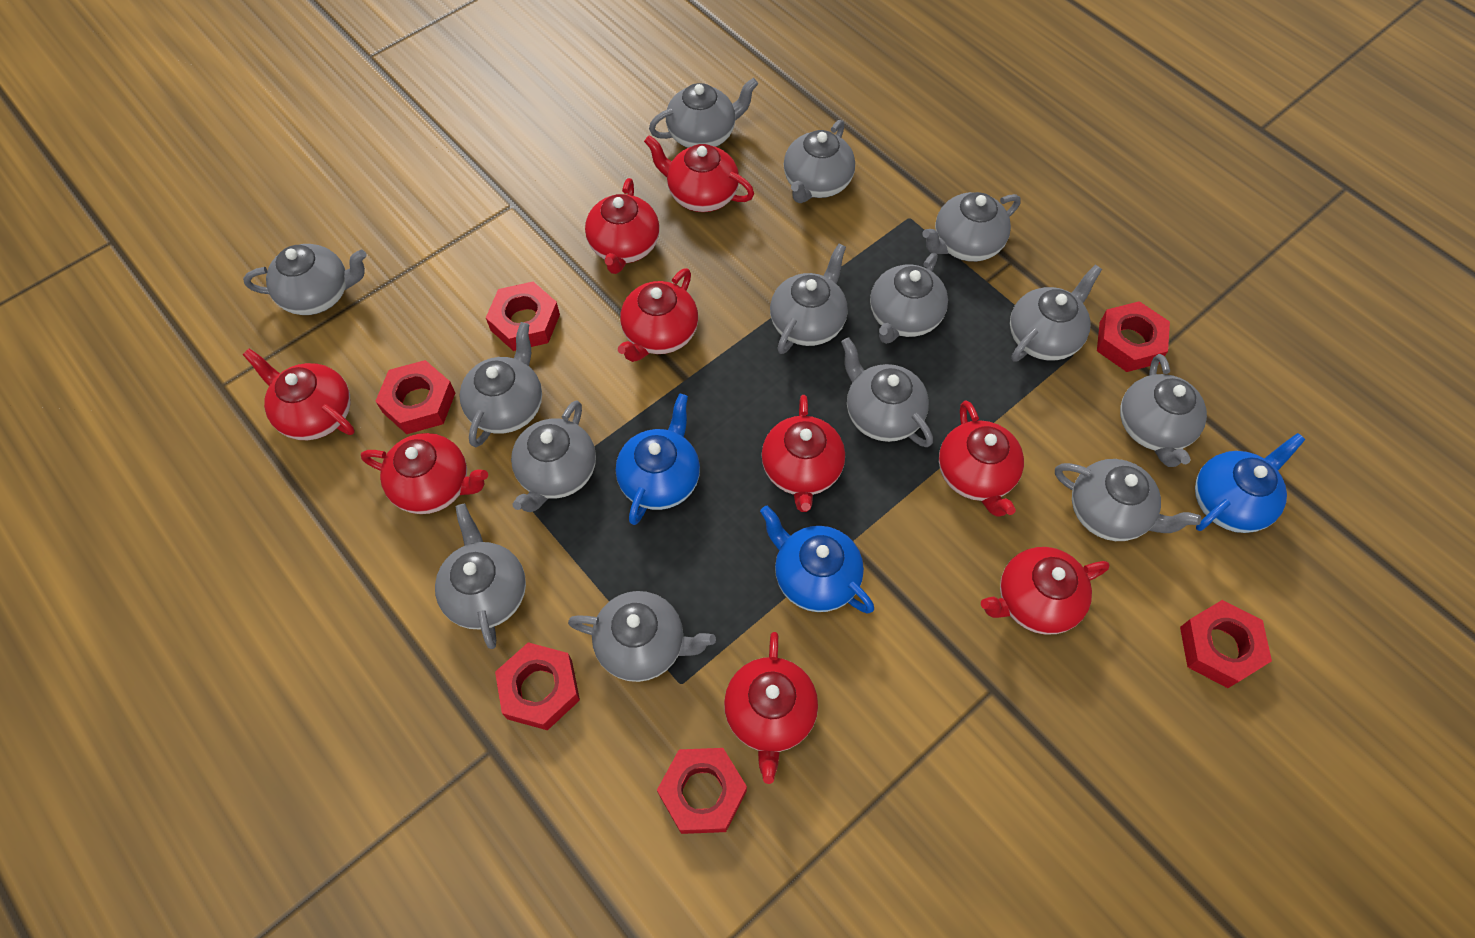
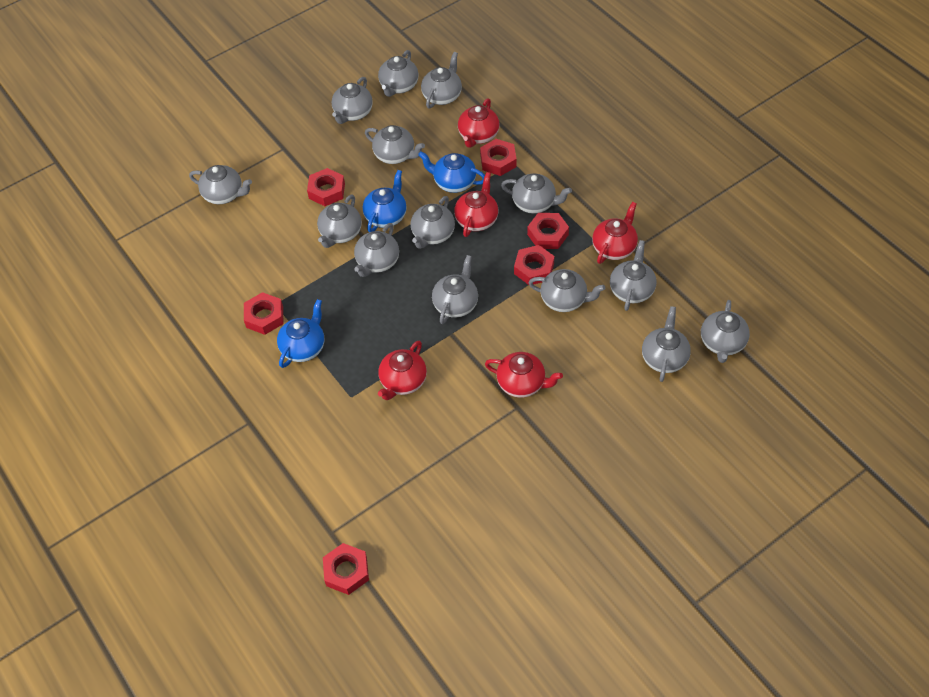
red teapot: 9 -> 5

